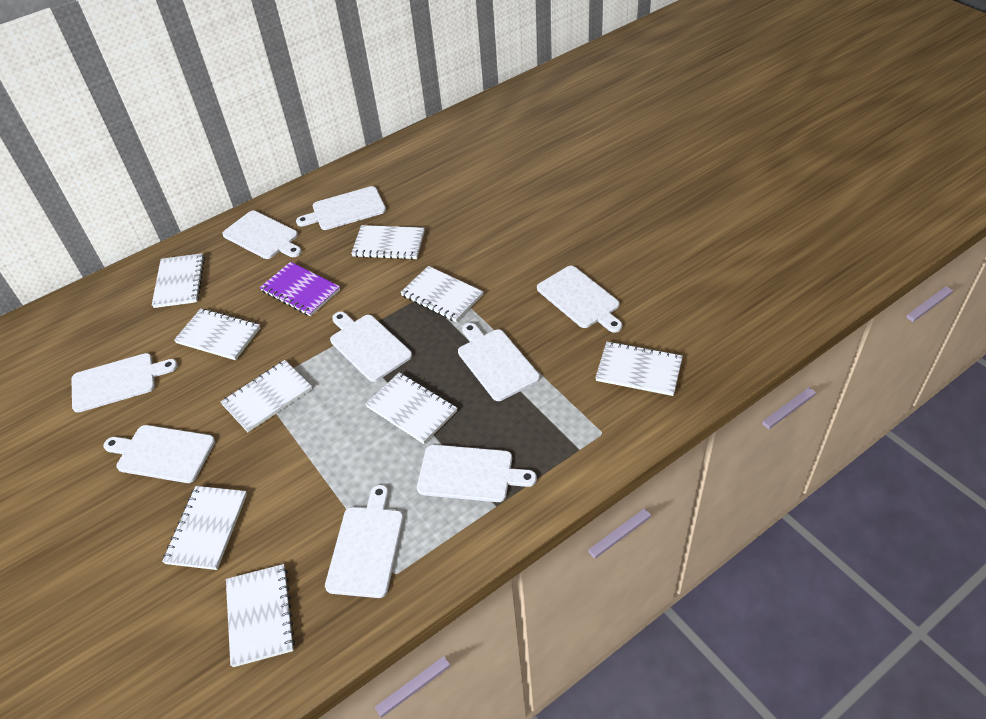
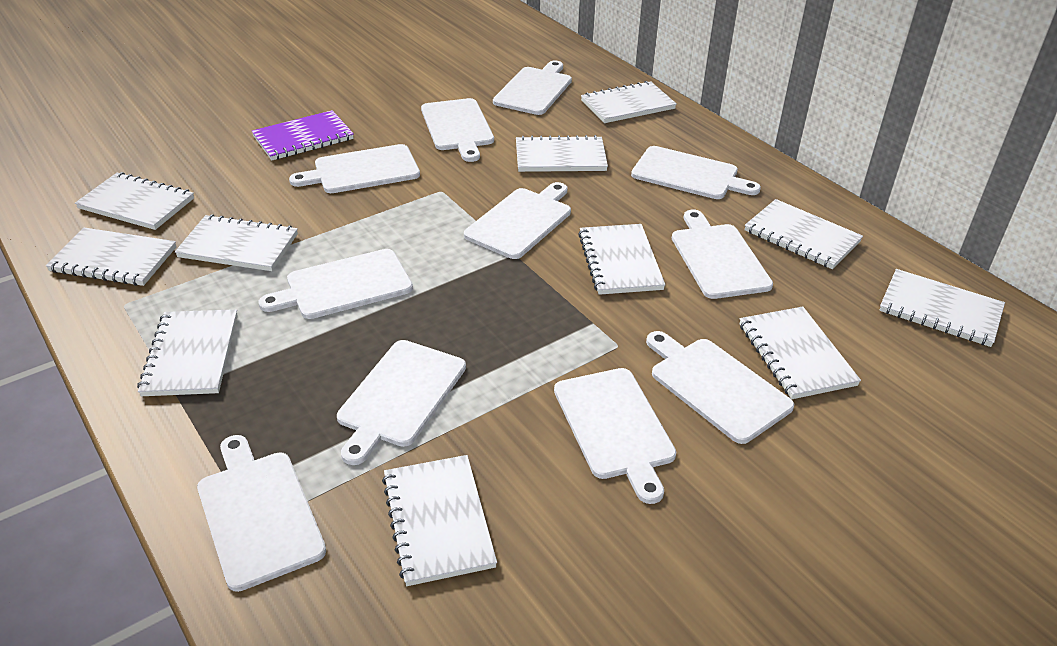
white cutting board: 9 -> 11
white notebook: 9 -> 11

